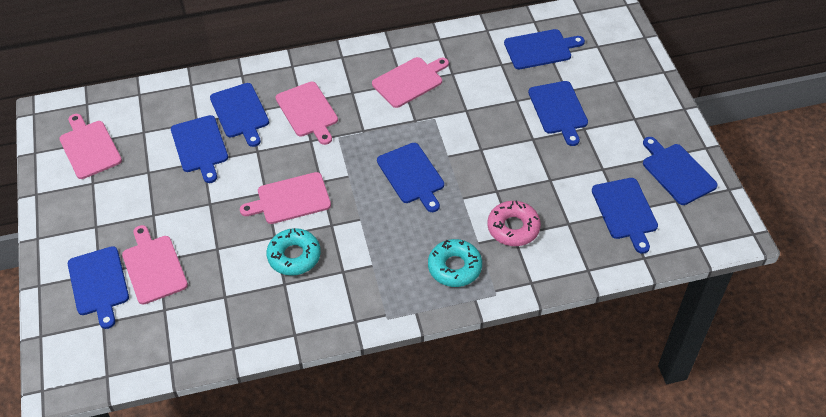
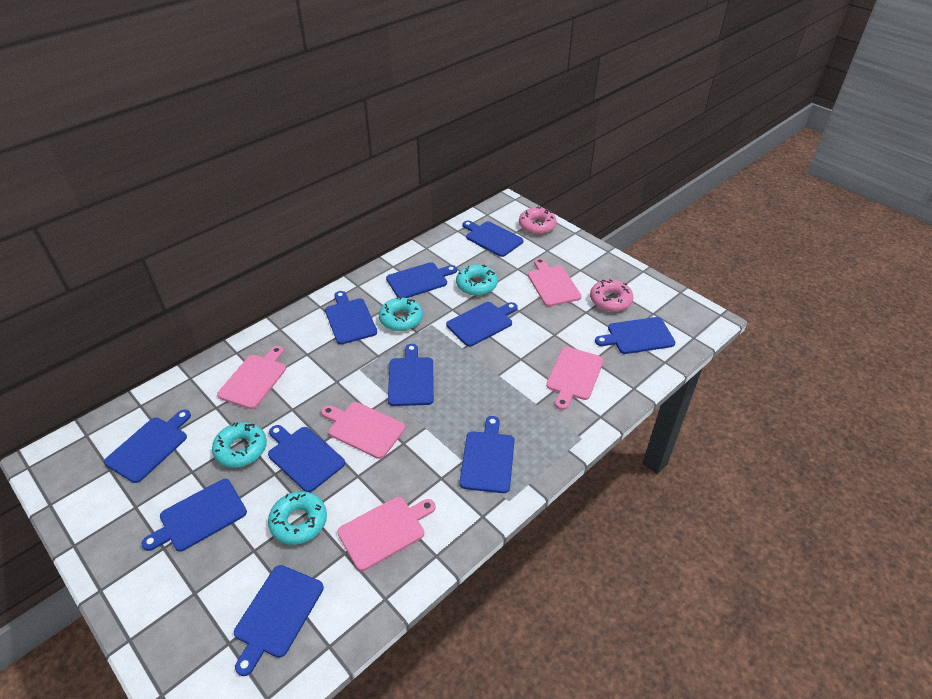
blue cutting board: 8 -> 11
pink donut: 1 -> 2
turquoise donut: 2 -> 4

